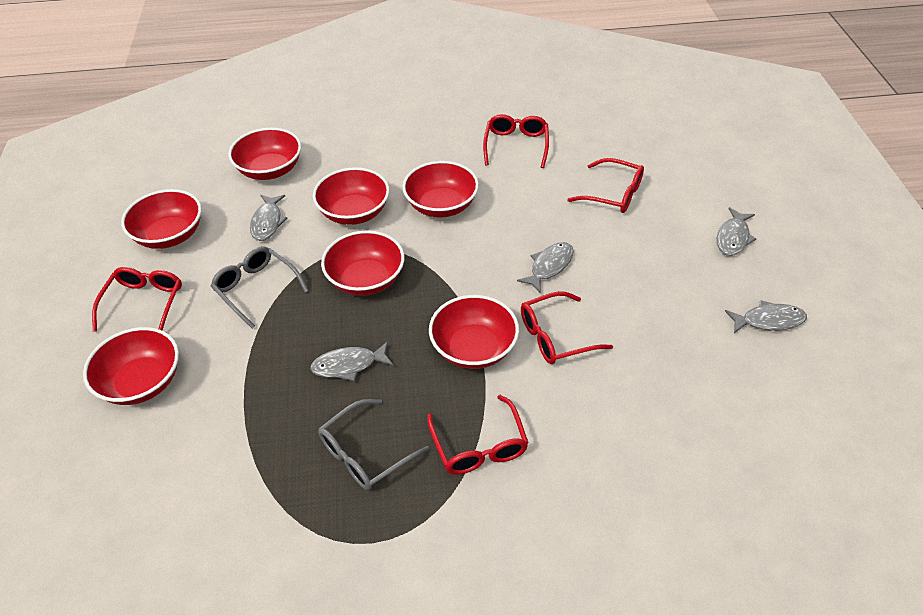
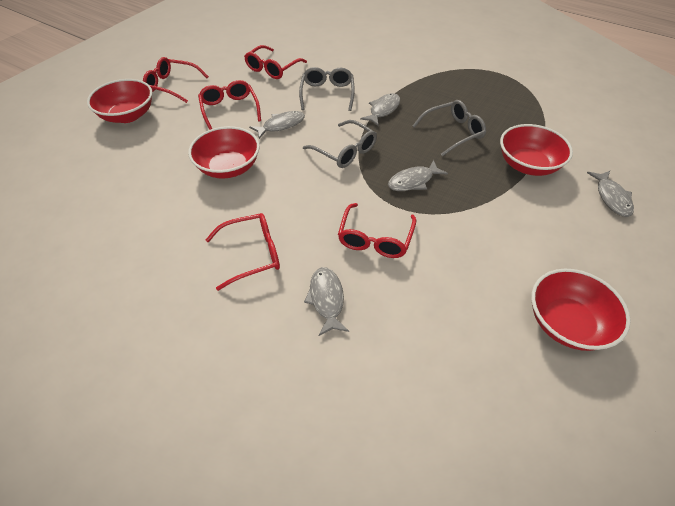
grey glasses: 2 -> 3
red bowl: 7 -> 4

